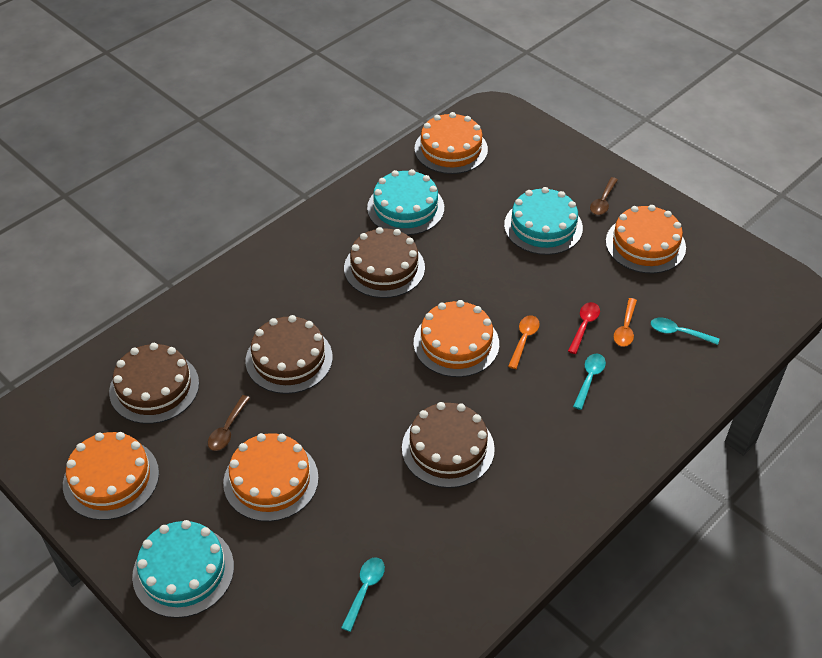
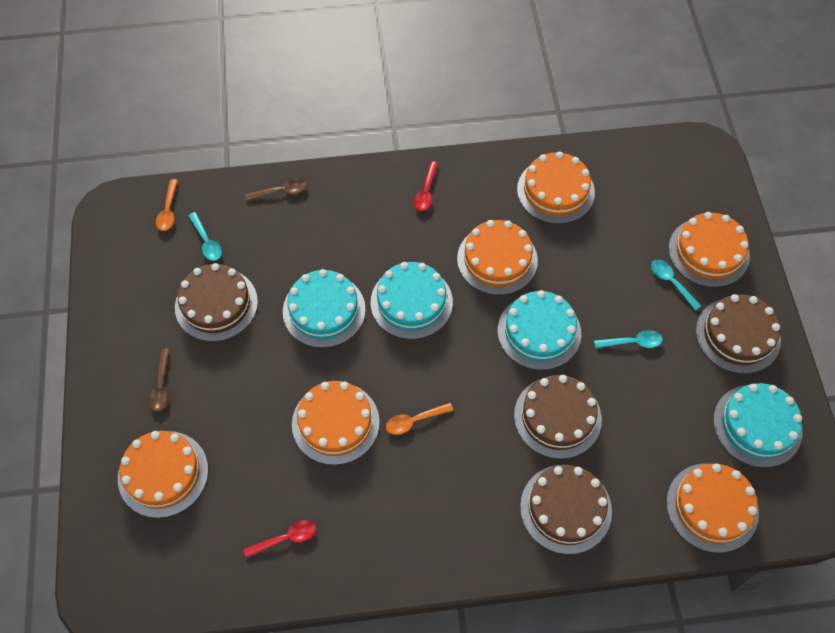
orange cake: 5 -> 6
red spoon: 1 -> 2
turquoise cake: 3 -> 4

